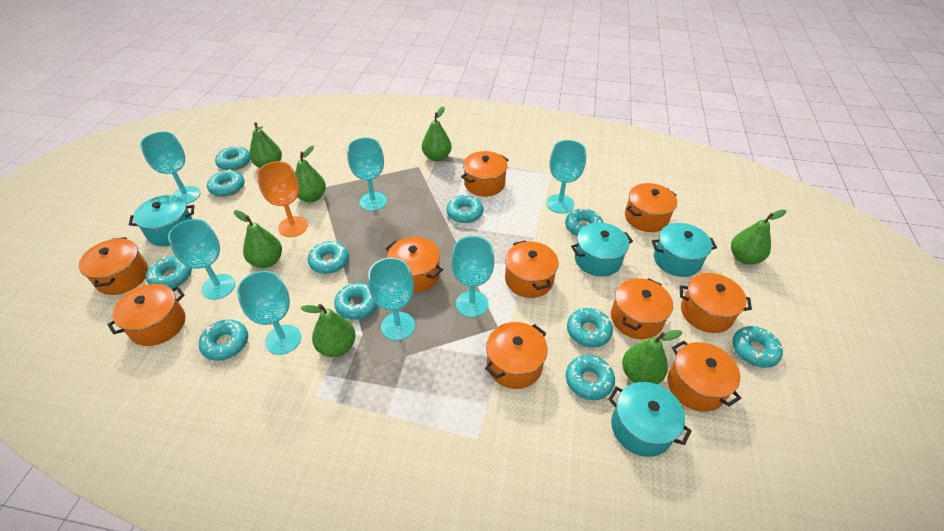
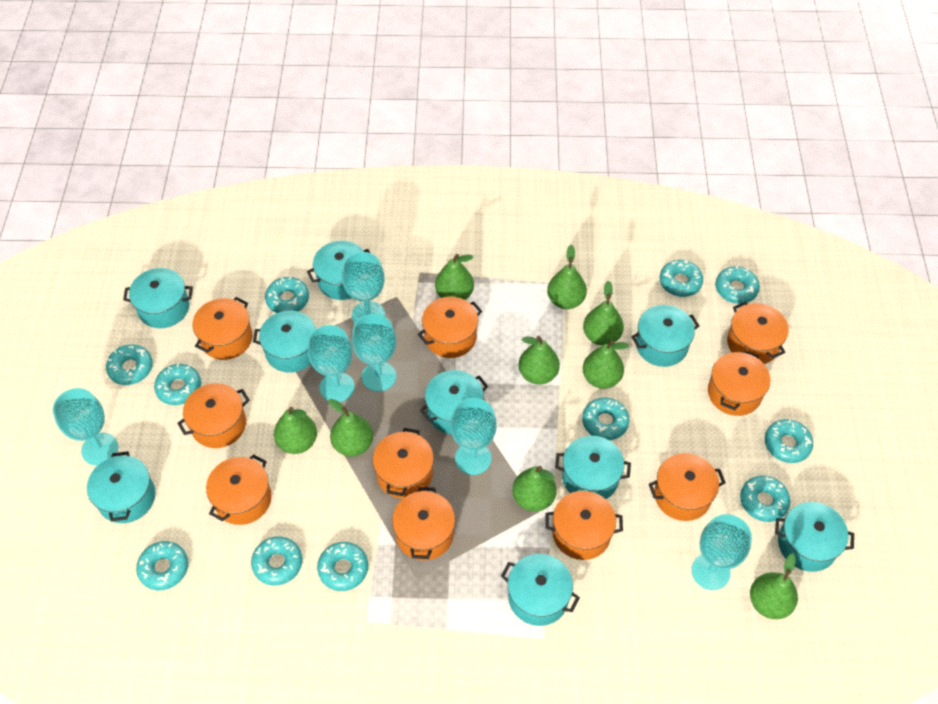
green pear: 7 -> 9
orange goblet: 1 -> 0
turquoise goblet: 7 -> 6
turquoise pot: 4 -> 9

